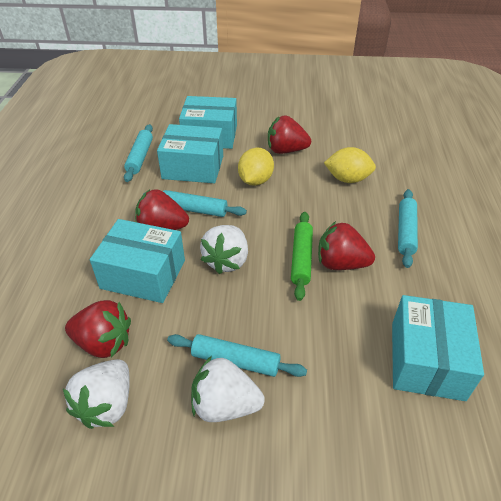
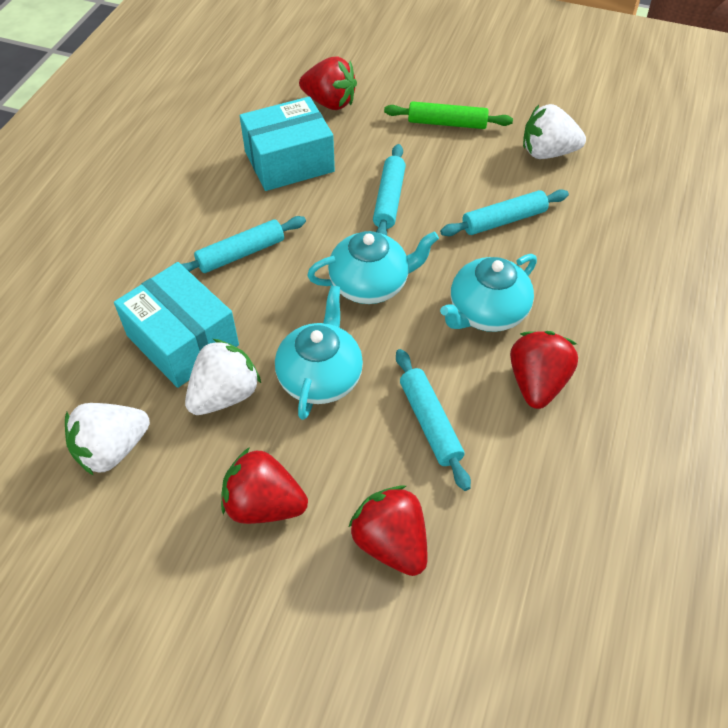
turquoise box: 4 -> 2
turquoise teapot: 0 -> 3
yellow lemon: 2 -> 0

